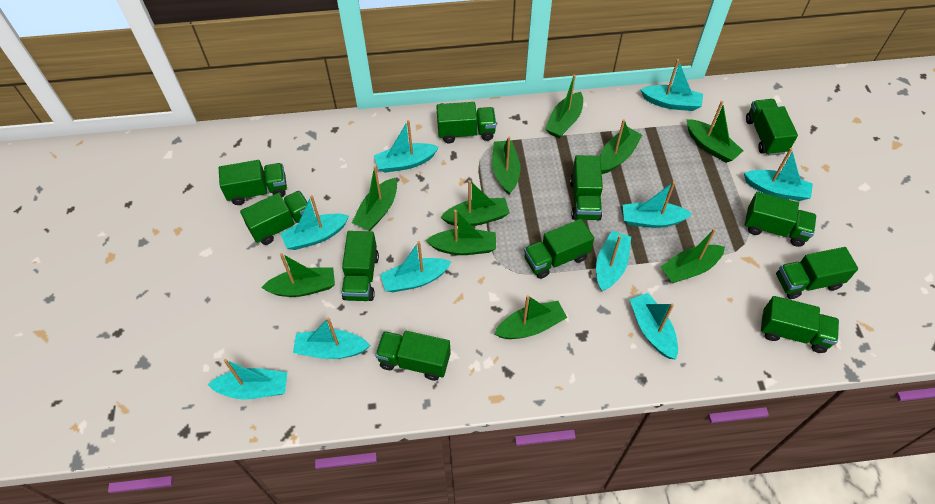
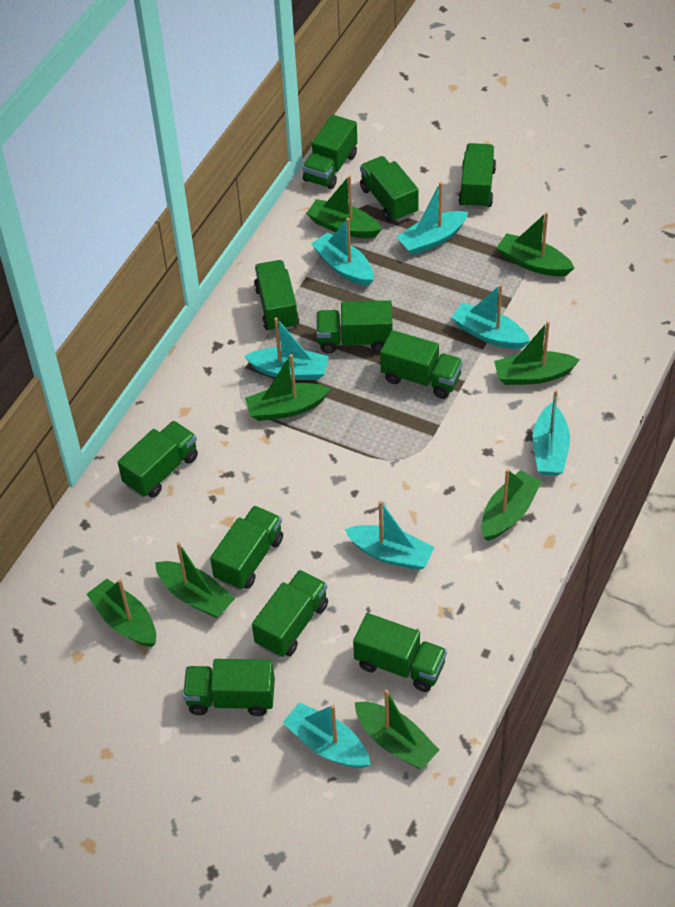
green boat: 10 -> 8
turquoise boat: 10 -> 7

